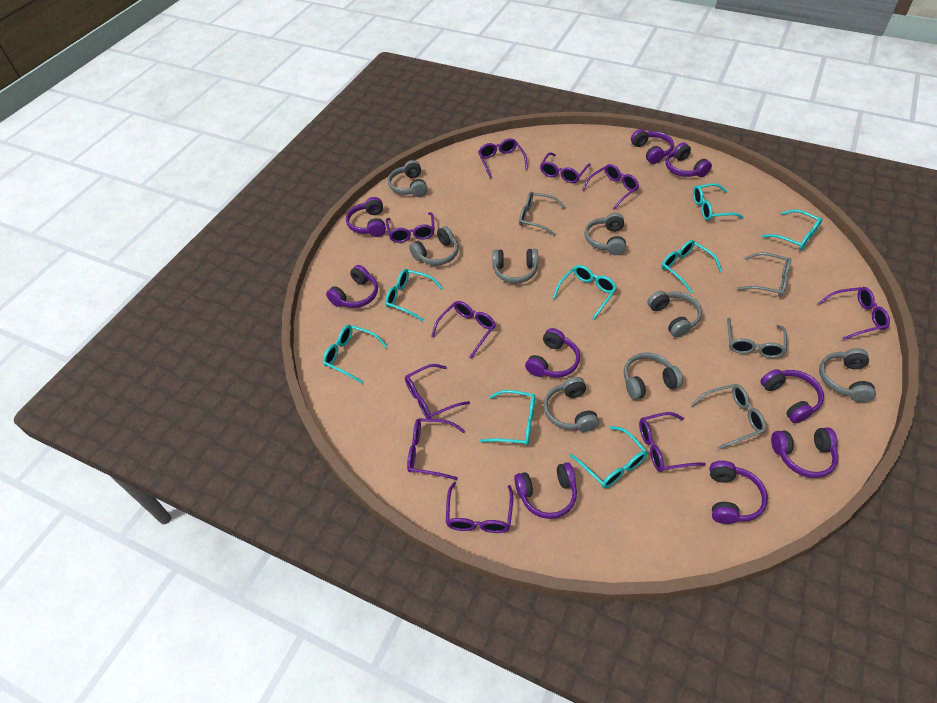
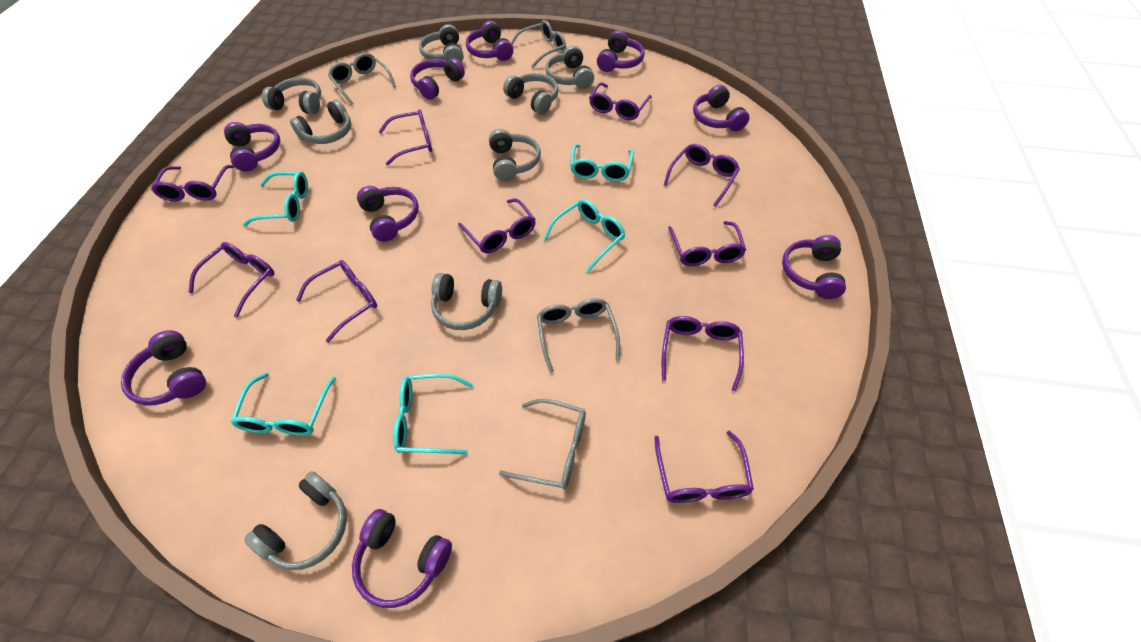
turquoise glasses: 8 -> 5

